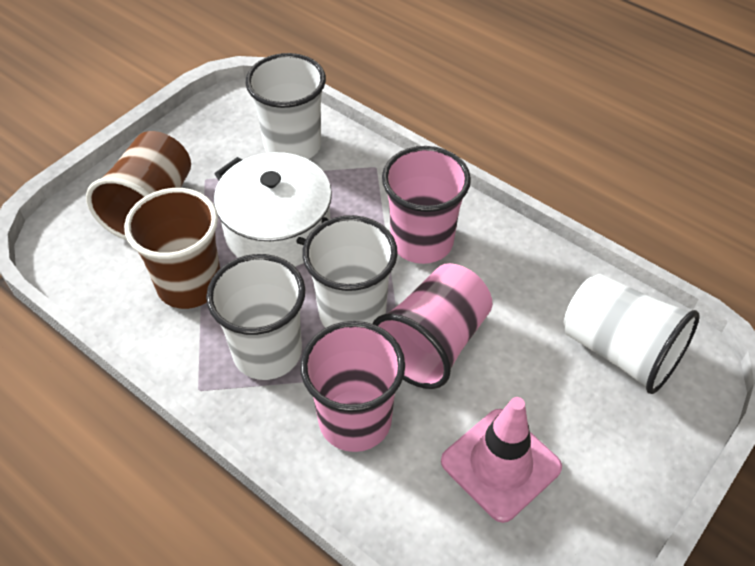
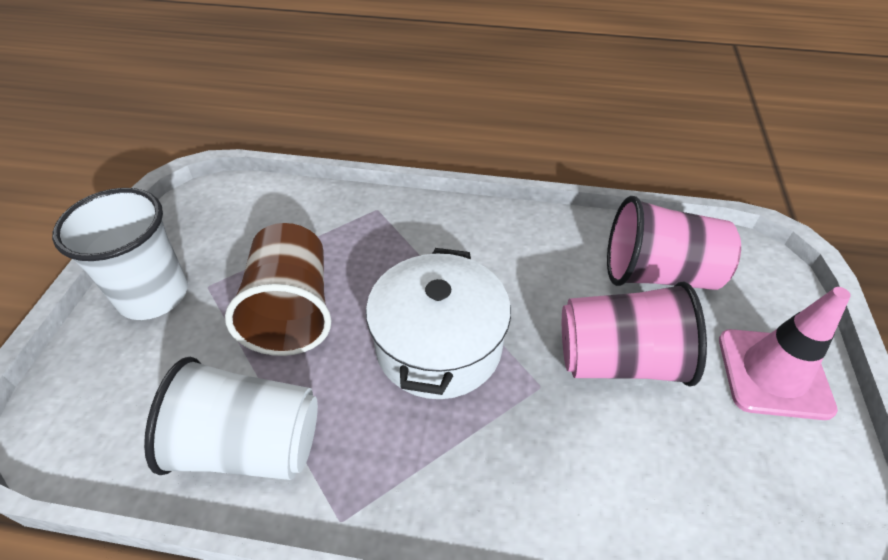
brown cup: 2 -> 1
pink cup: 3 -> 2
white cup: 4 -> 2

